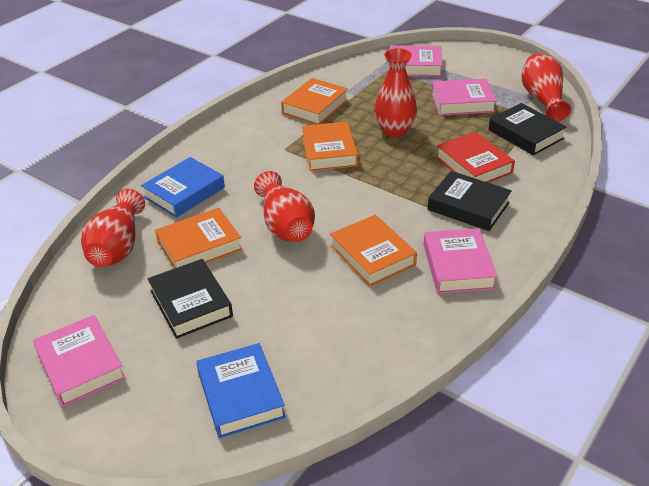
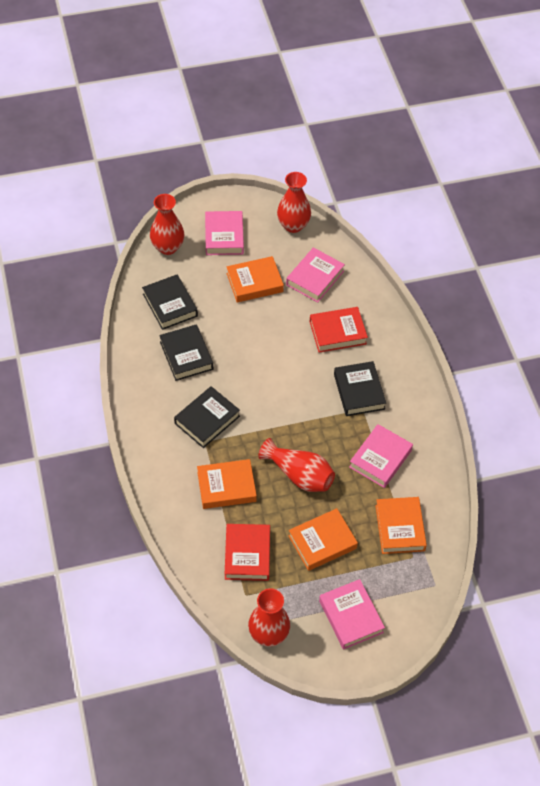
black book: 3 -> 4
blue book: 2 -> 0
red book: 1 -> 2

